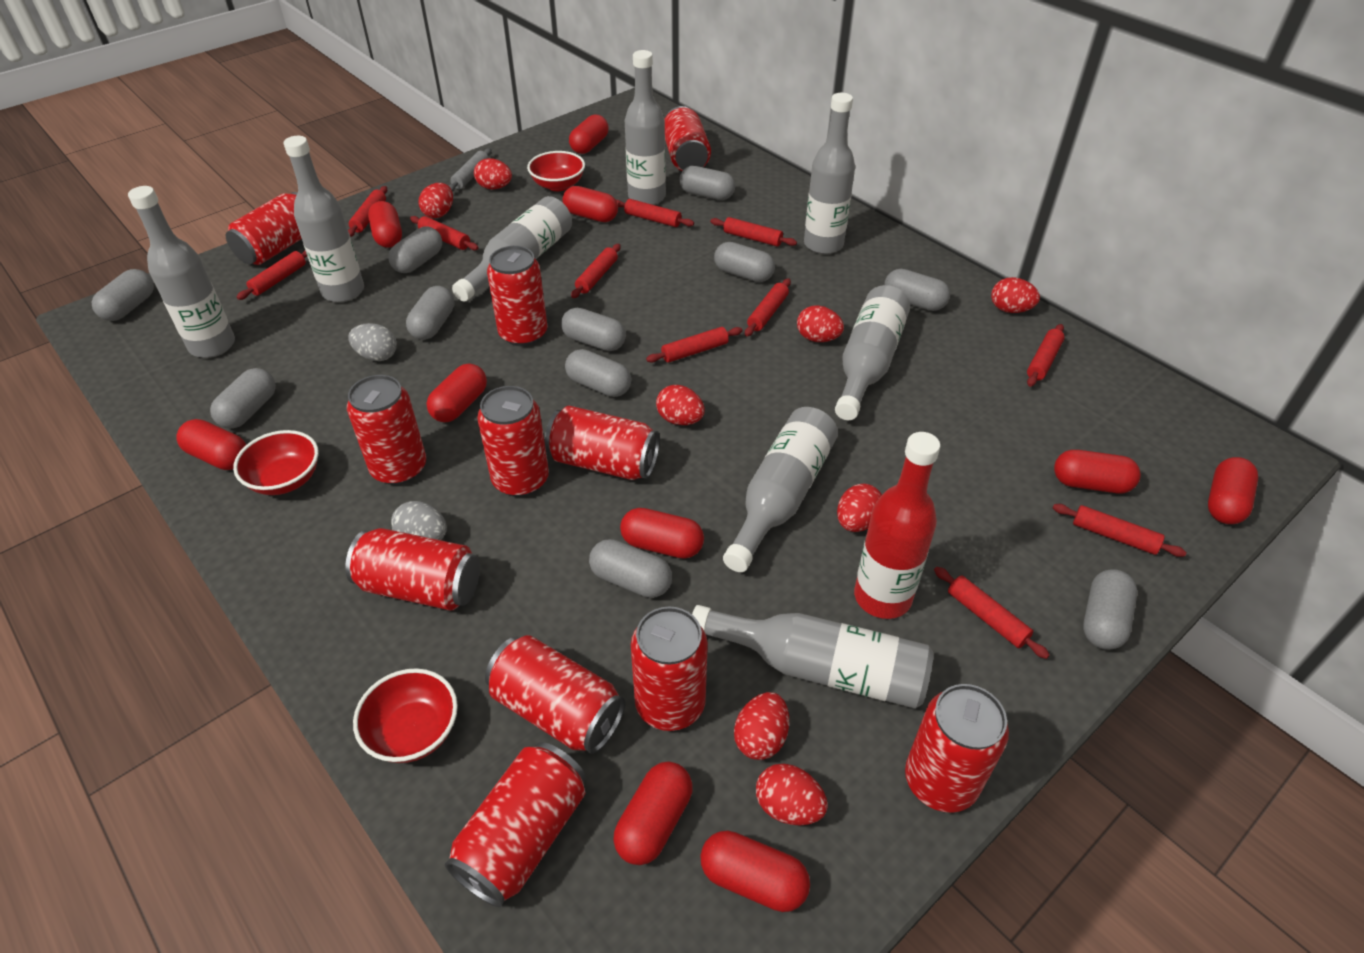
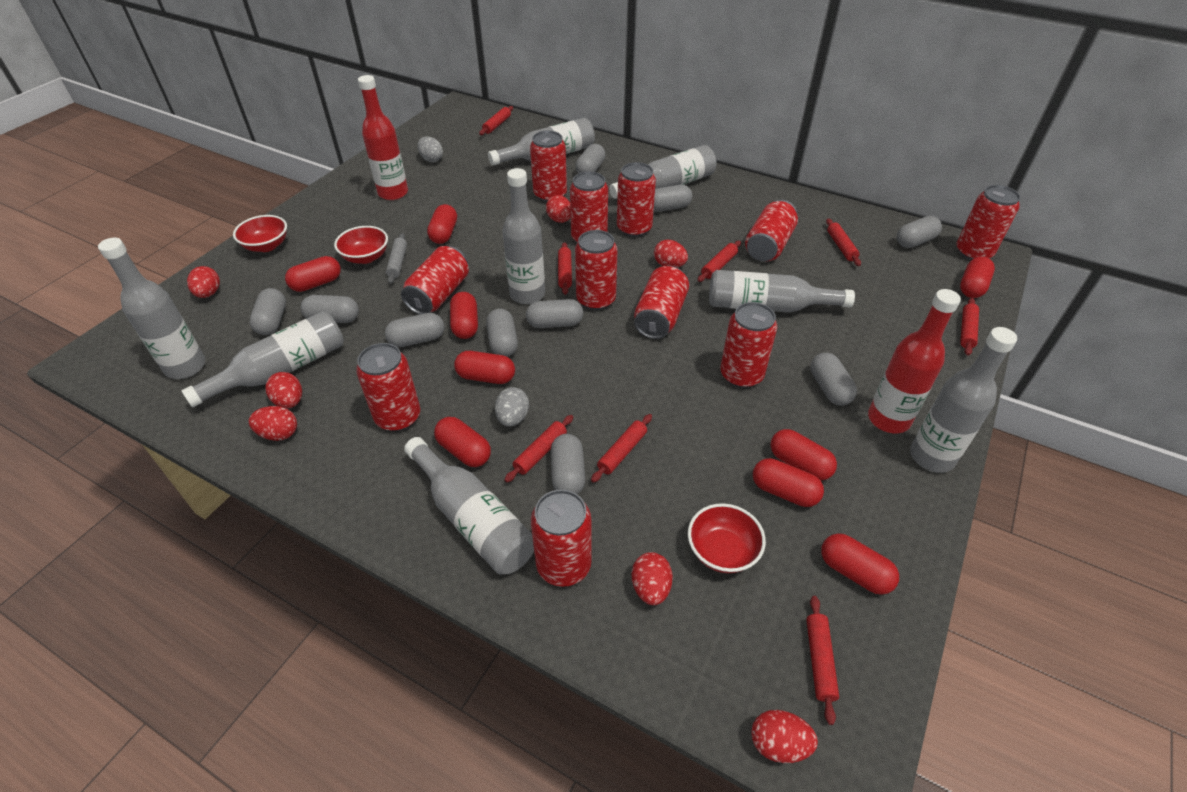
grey capsule: 11 -> 10
red bottle: 1 -> 2
red capsule: 10 -> 9
red egg: 8 -> 7
red rolling pin: 11 -> 8

